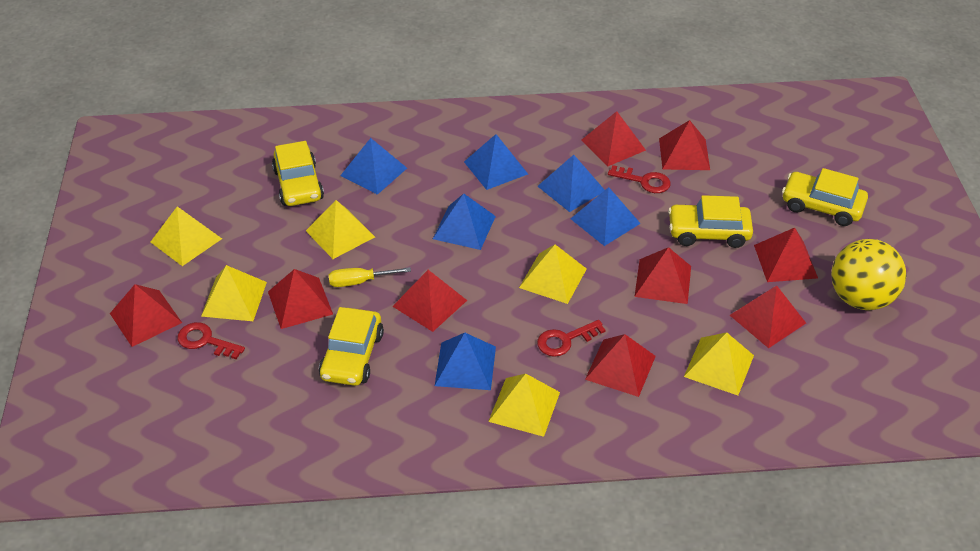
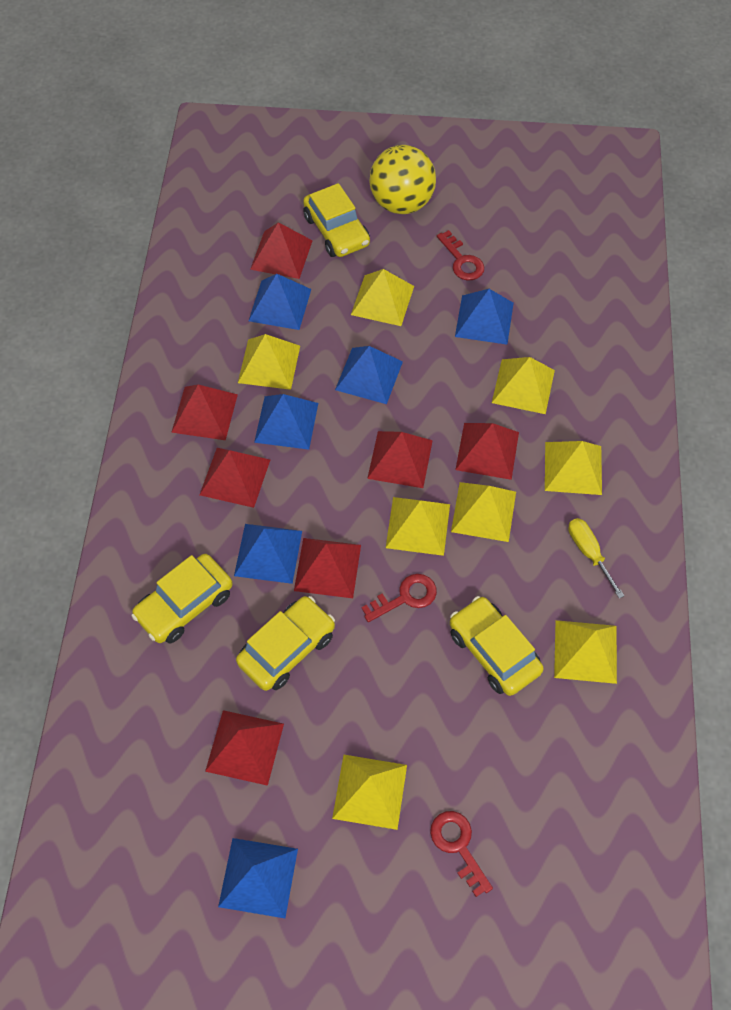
red pyramid: 9 -> 7
yellow pyramid: 6 -> 8

